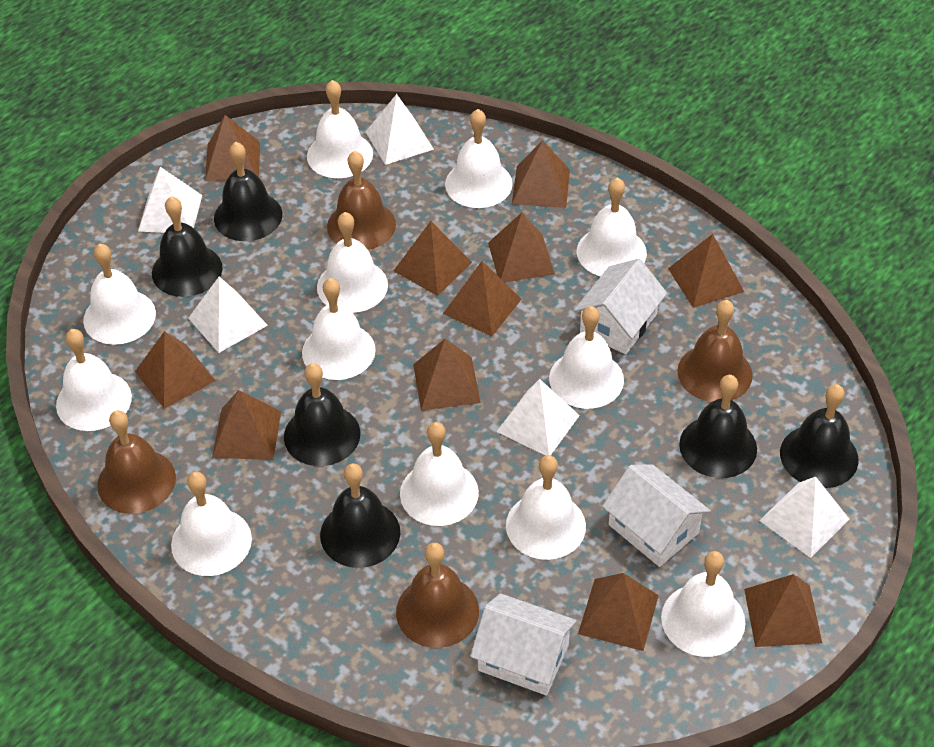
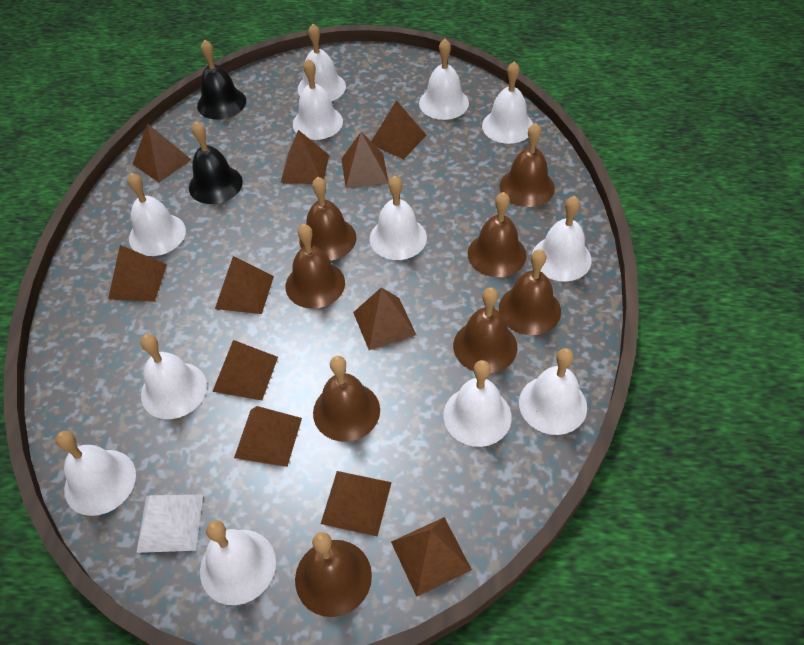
black bell: 6 -> 2
brown bell: 4 -> 8
white house: 3 -> 0
white pyramid: 5 -> 1

